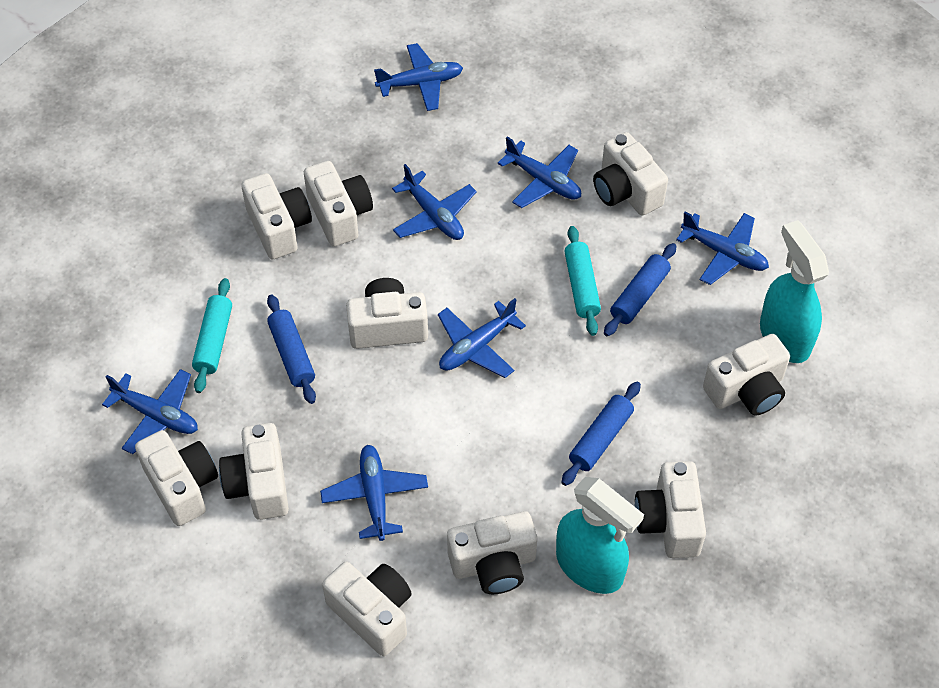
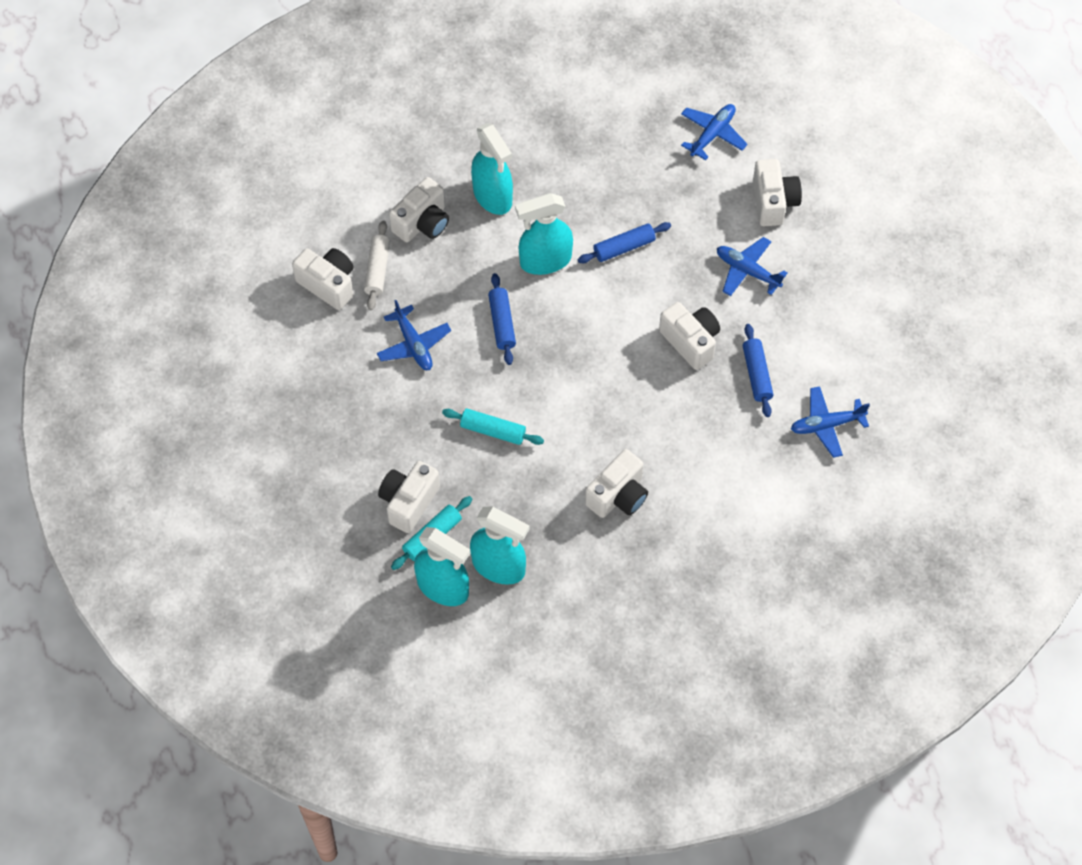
blue plane: 7 -> 4
turquoise spray bottle: 2 -> 4
white camera: 10 -> 6
white rolling pin: 0 -> 1

